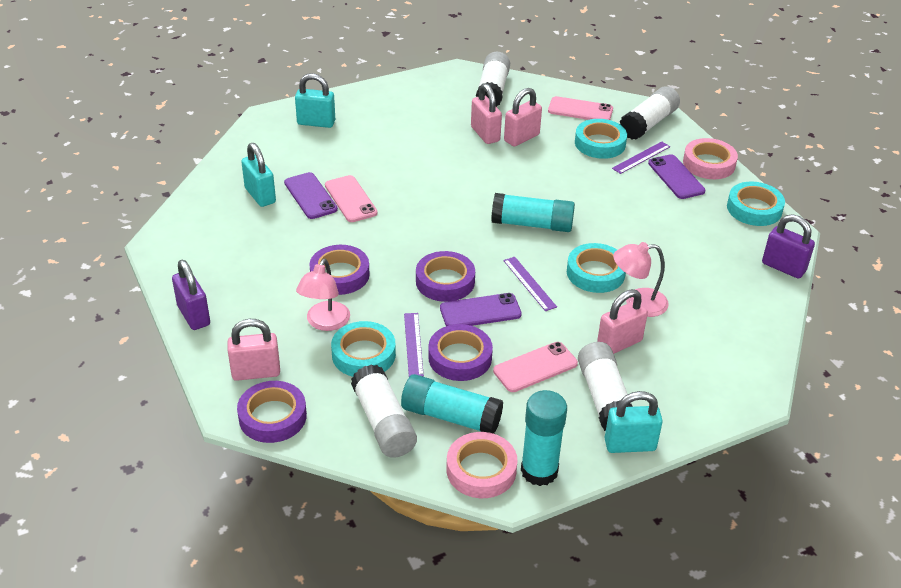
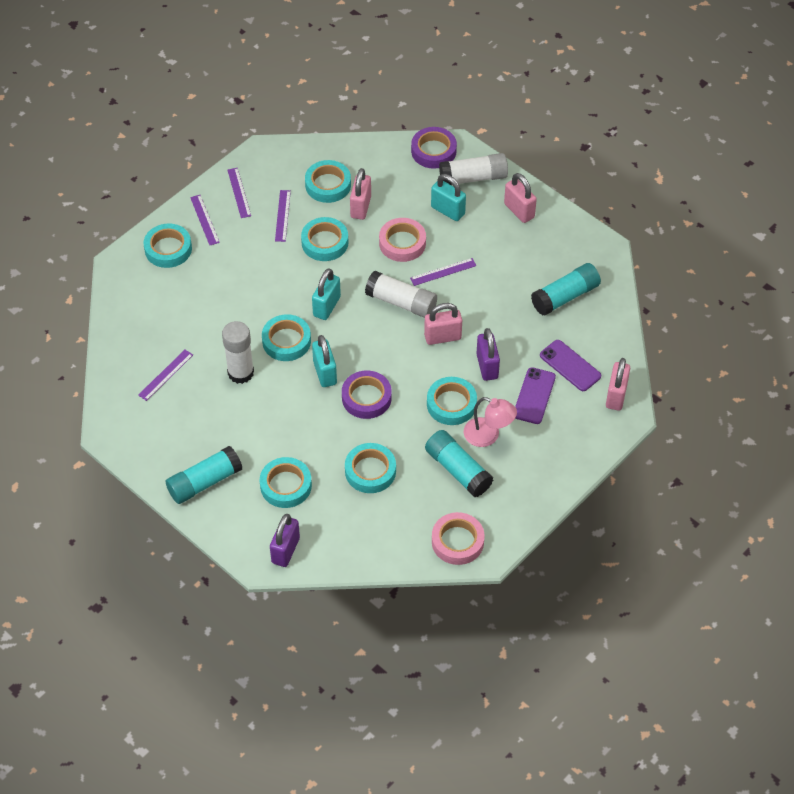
pink lamp: 2 -> 1
pink phone: 3 -> 0
purple phone: 3 -> 2
purple ruler: 3 -> 5
purple tape: 4 -> 2
turquoise tape: 4 -> 7
white glue stick: 4 -> 3

